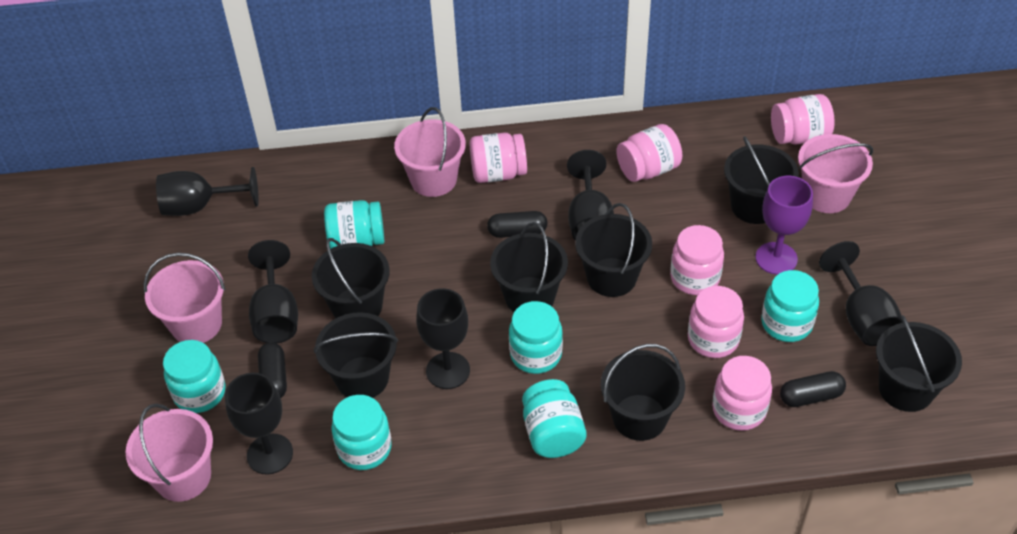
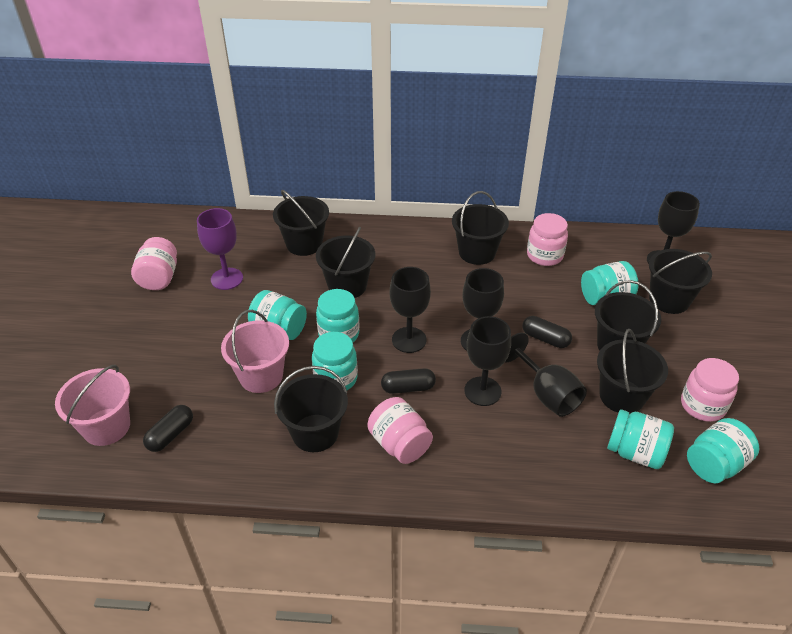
black goblet: 6 -> 5
pink bucket: 4 -> 2
pink jar: 6 -> 4

